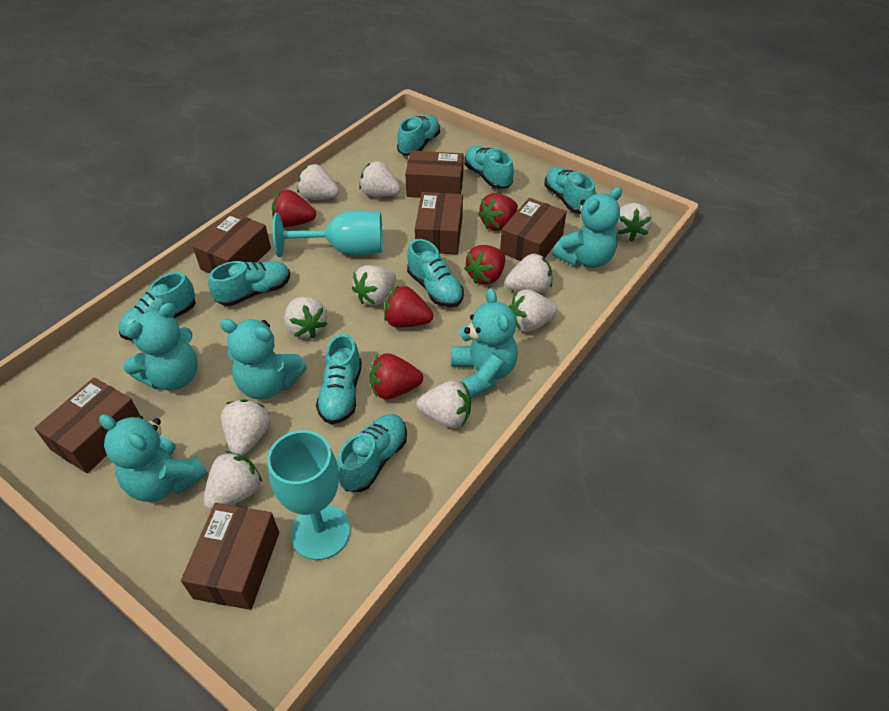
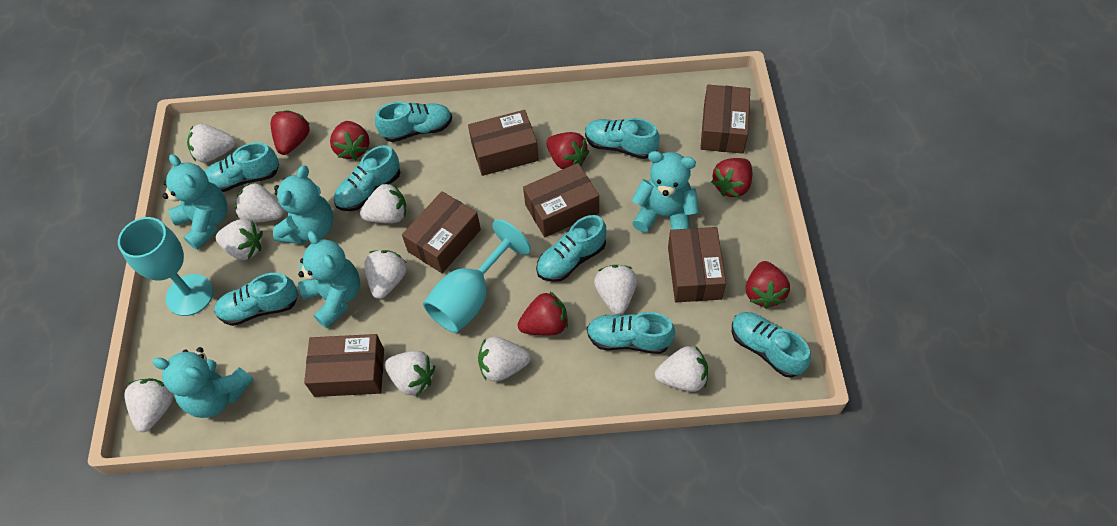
red strawberry: 5 -> 6

